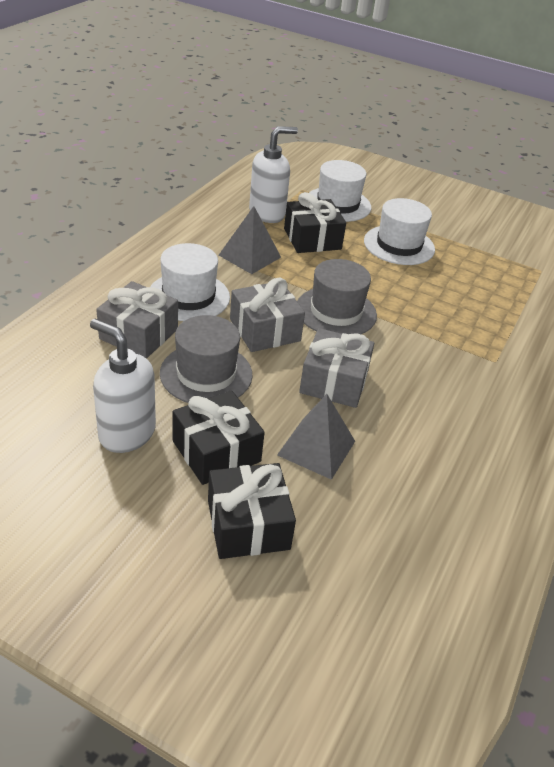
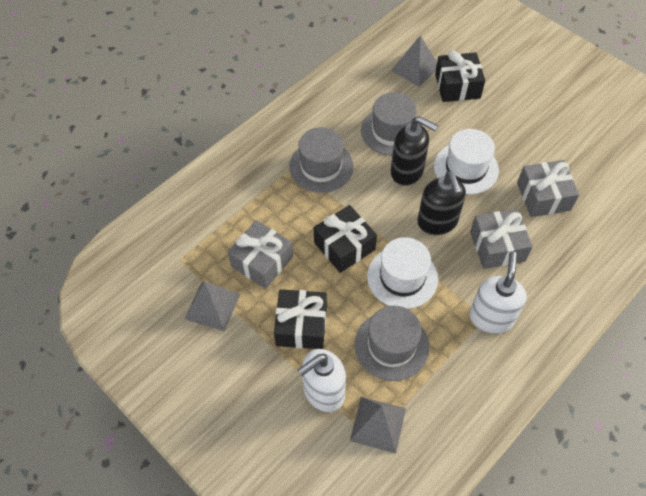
black soap dispenser: 0 -> 2
grey hat: 2 -> 3
grey pyramid: 2 -> 3
white hat: 3 -> 2

